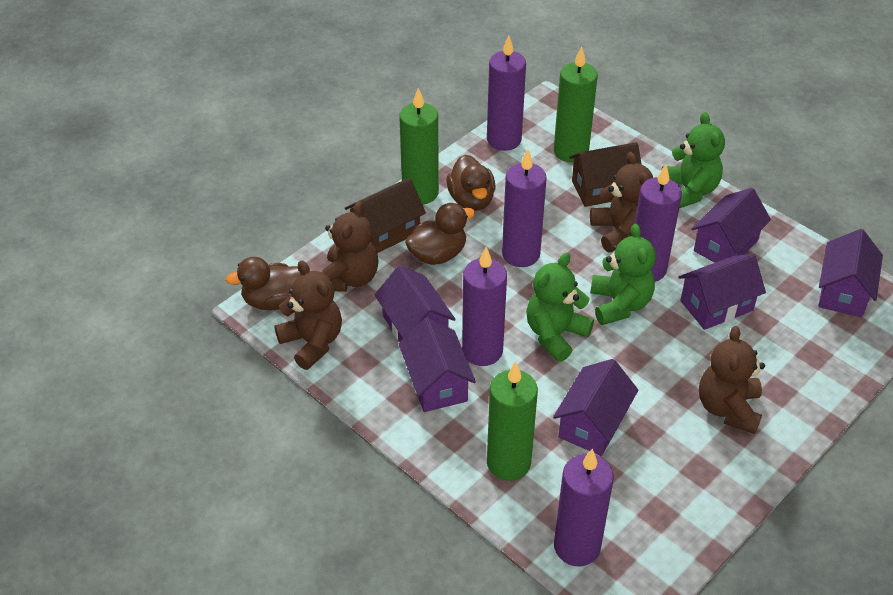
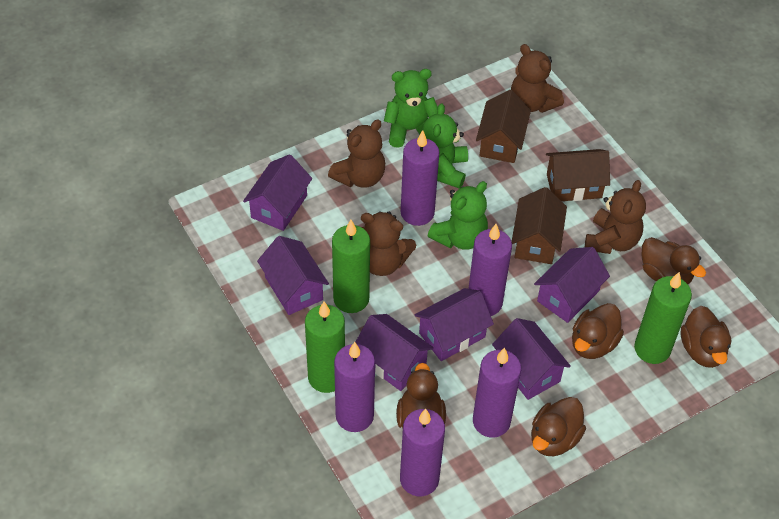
brown duck: 3 -> 5
brown house: 2 -> 3

